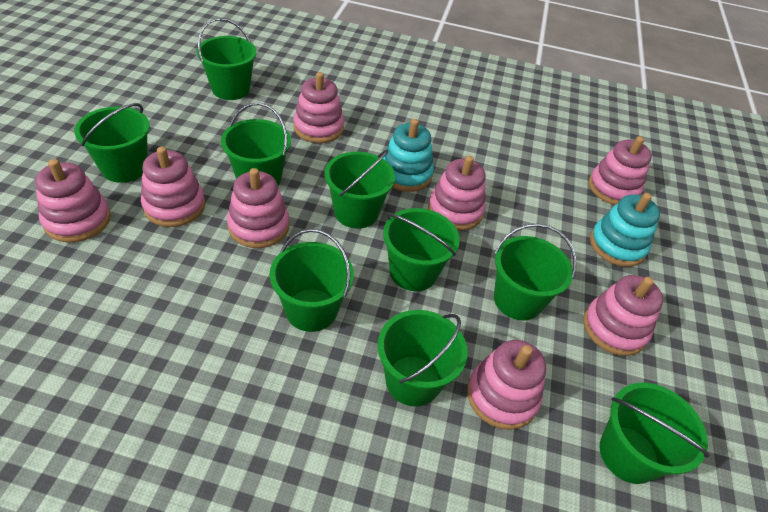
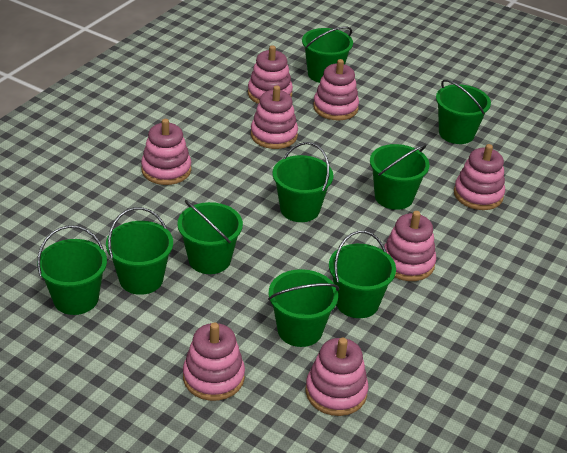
turquoise stacking toy: 2 -> 0

